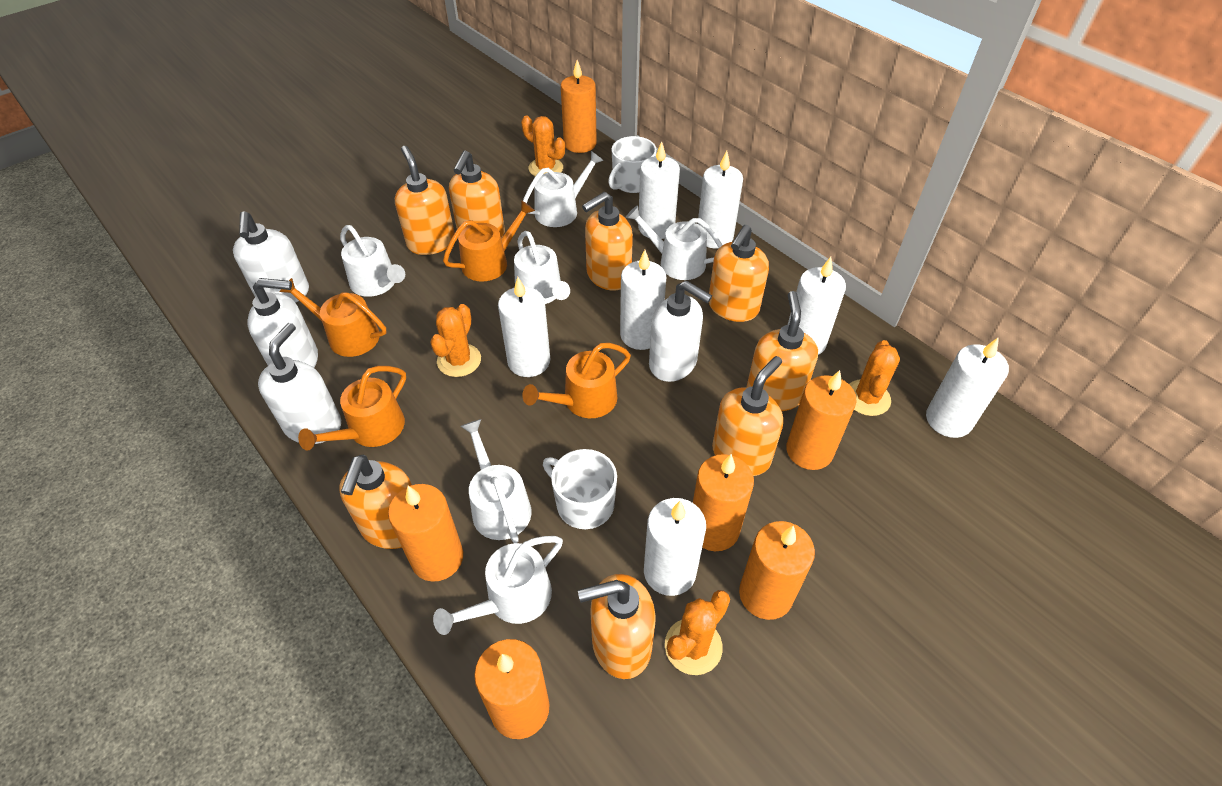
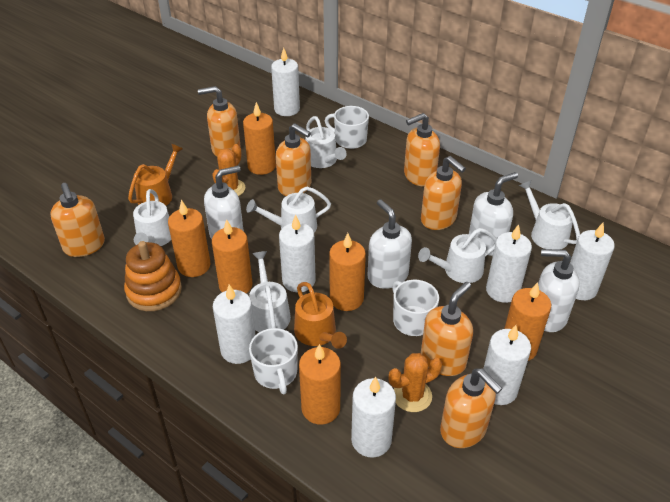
orange cactus: 4 -> 2
orange soap dispenser: 8 -> 7
orange stacking toy: 0 -> 1
orange watering can: 4 -> 2
white mug: 2 -> 3

